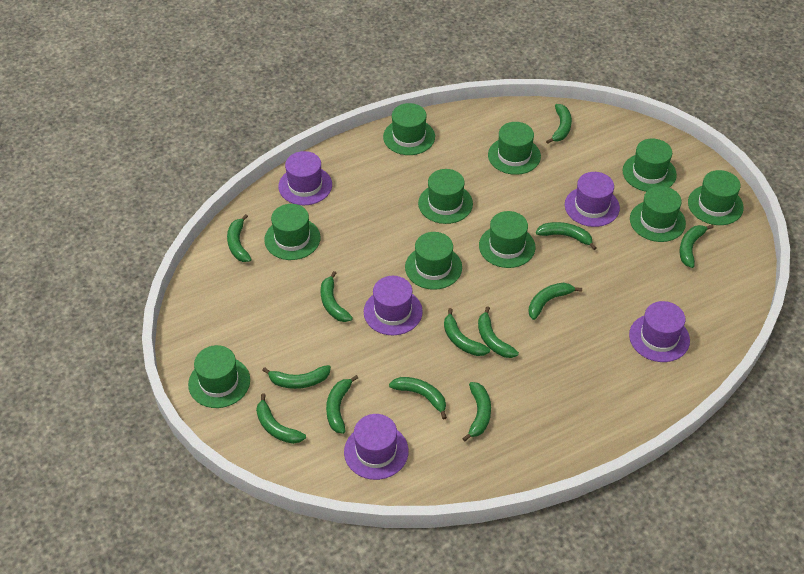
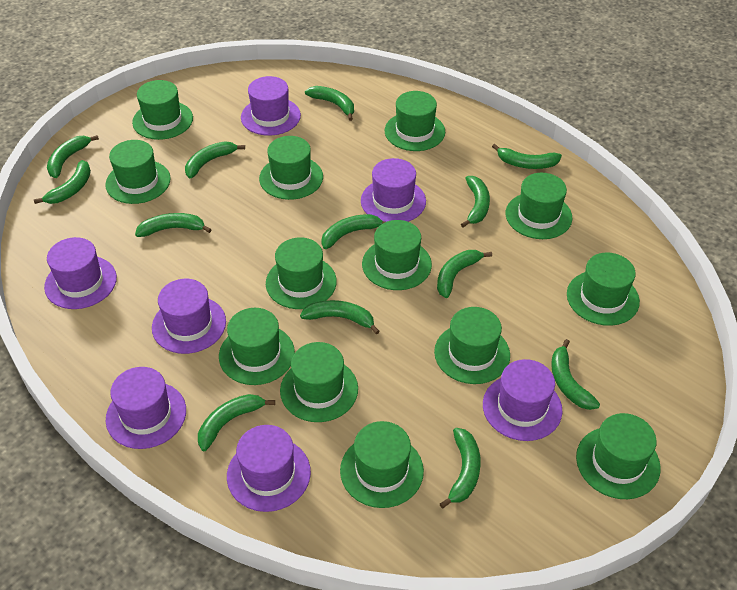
green hat: 10 -> 13
purple hat: 5 -> 7

